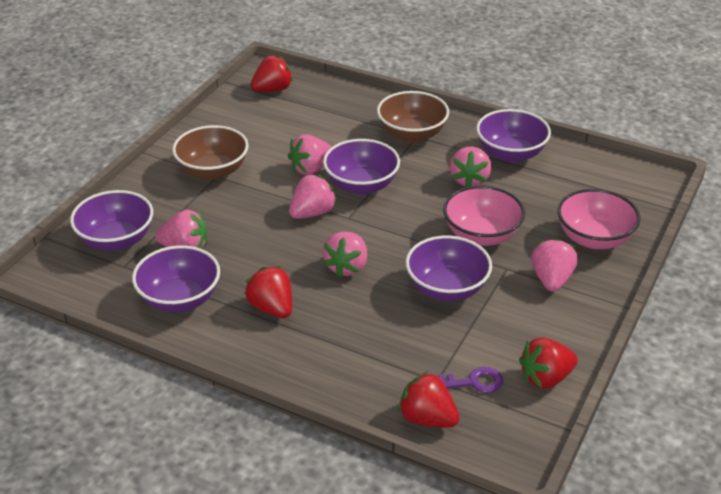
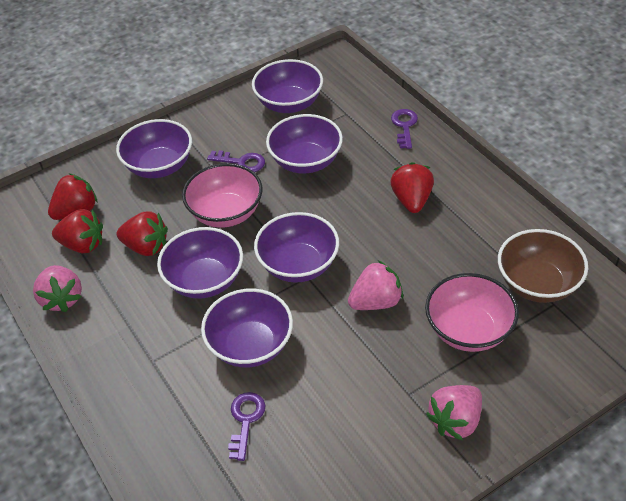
brown bowl: 2 -> 1
pink strawberry: 6 -> 3
purple bowl: 5 -> 6
purple key: 1 -> 3

